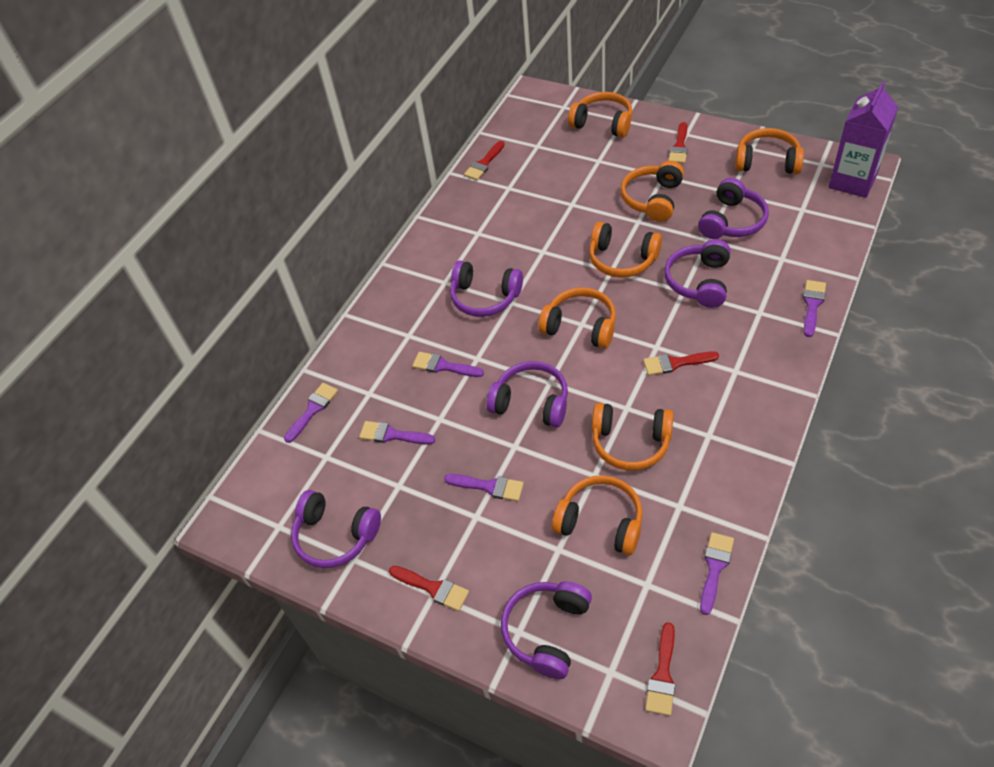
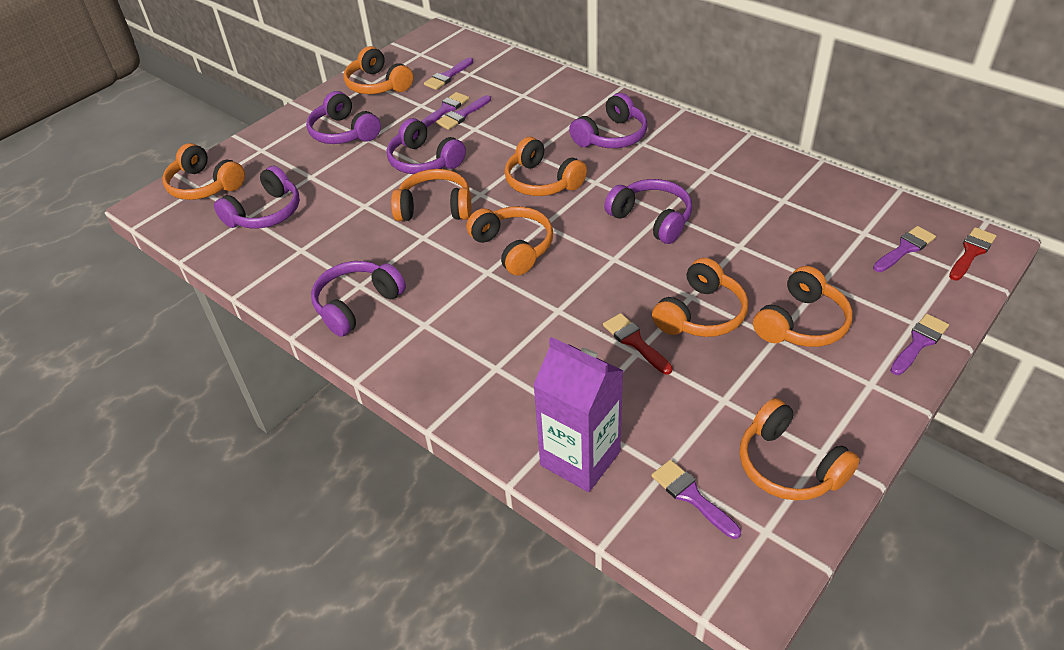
orange headphones: 7 -> 8
red brush: 5 -> 2

